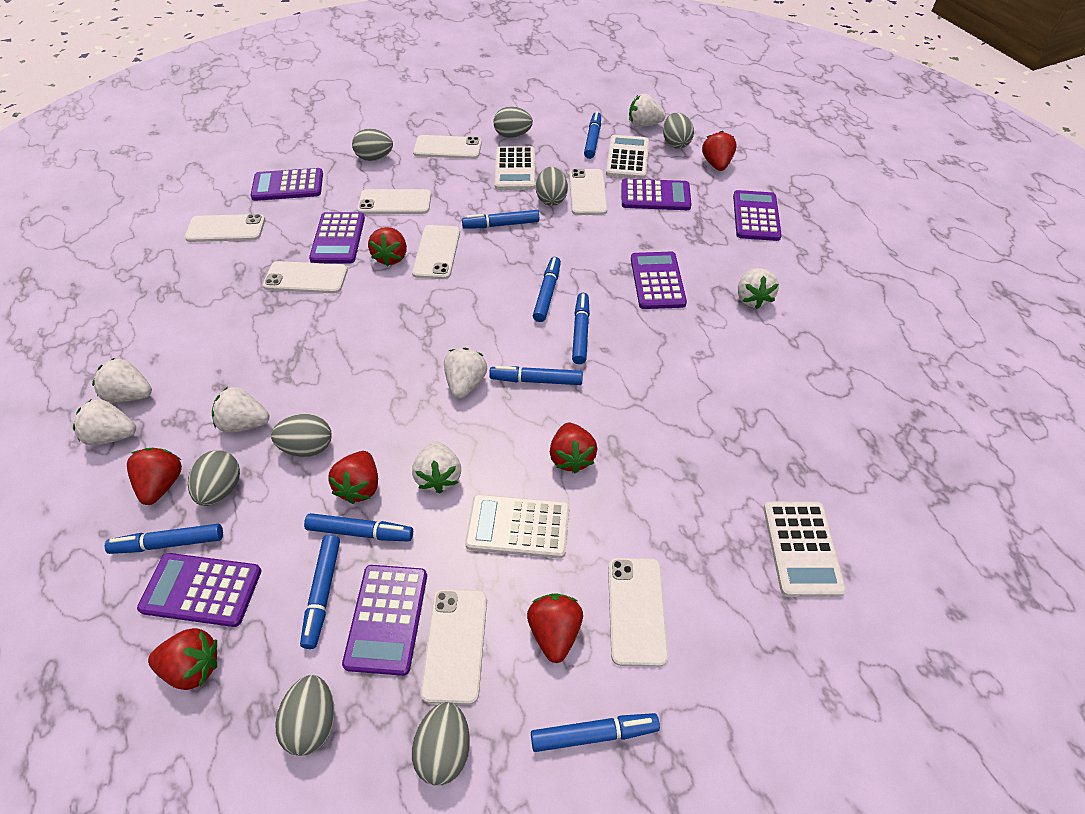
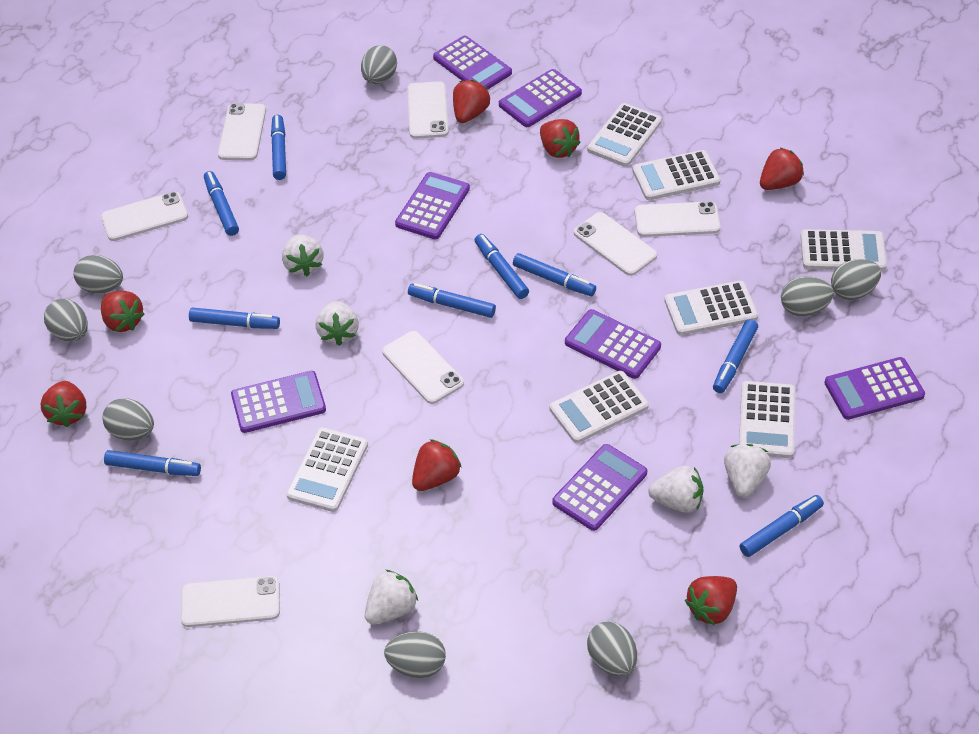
white calculator: 4 -> 7
white phone: 8 -> 7
white strawberry: 7 -> 5

